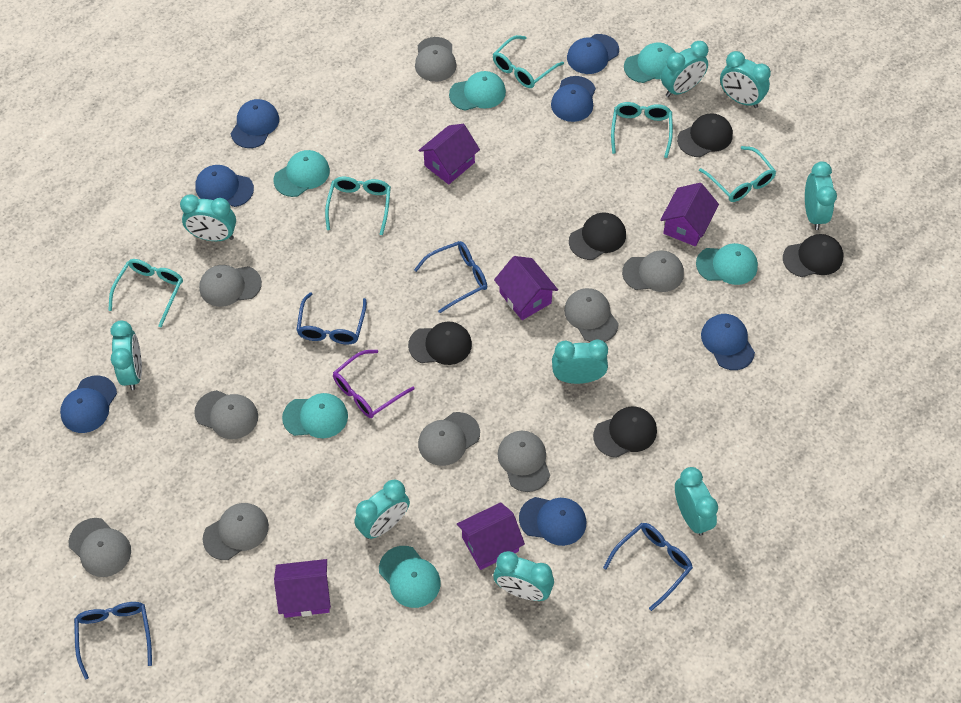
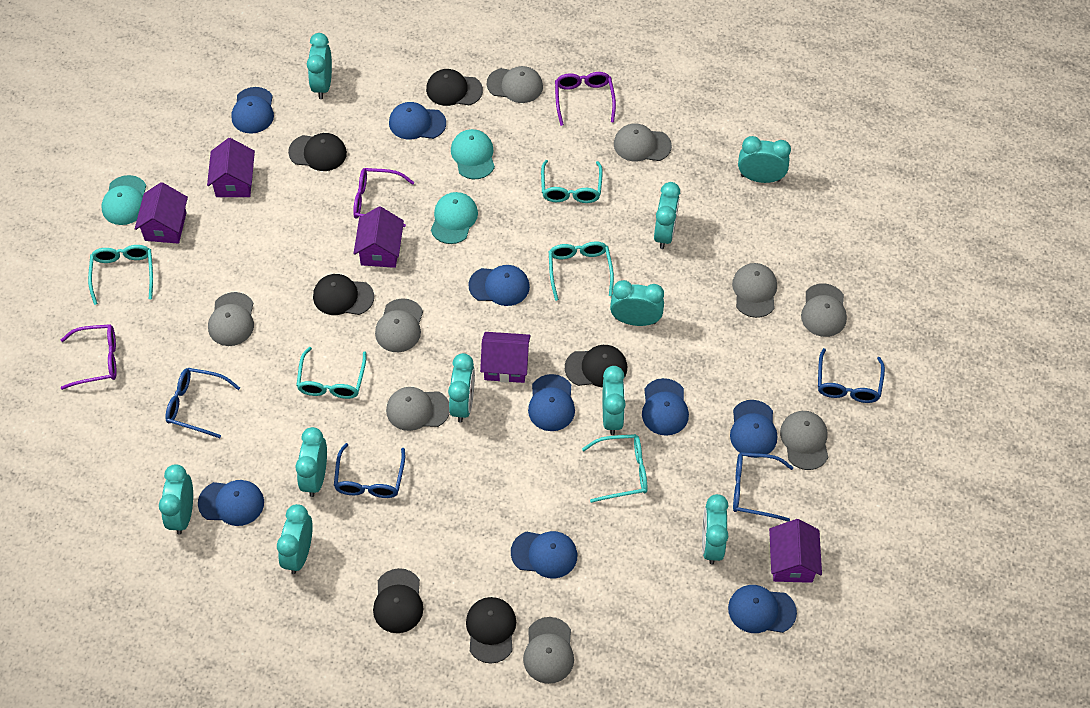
black cap: 5 -> 6
blue cap: 7 -> 9
purple glasses: 1 -> 3
turquoise cap: 6 -> 3
turquoise clock: 9 -> 10

